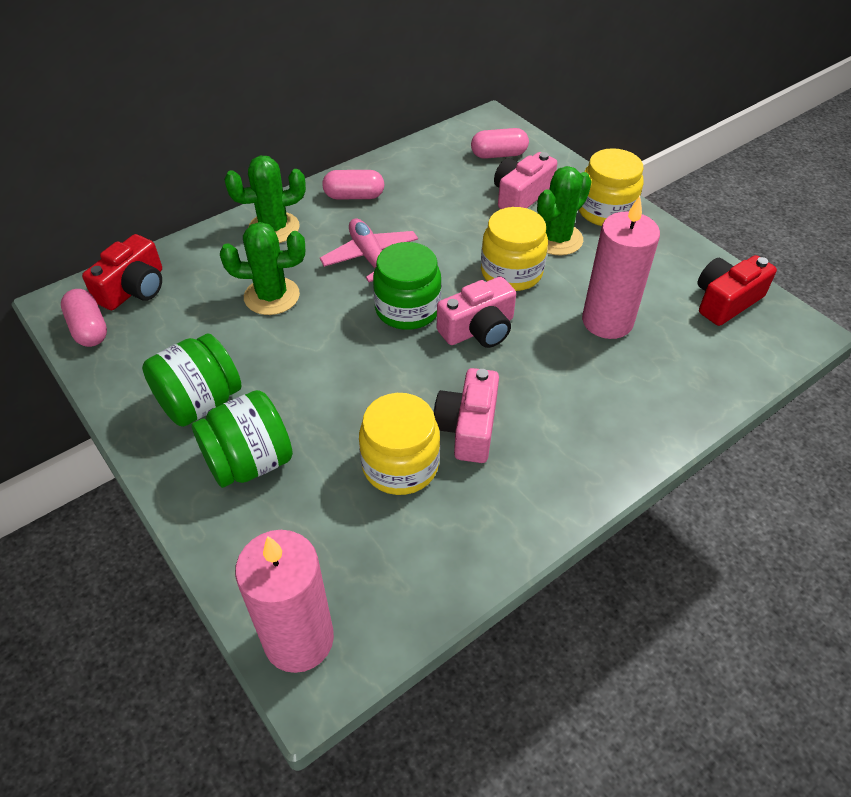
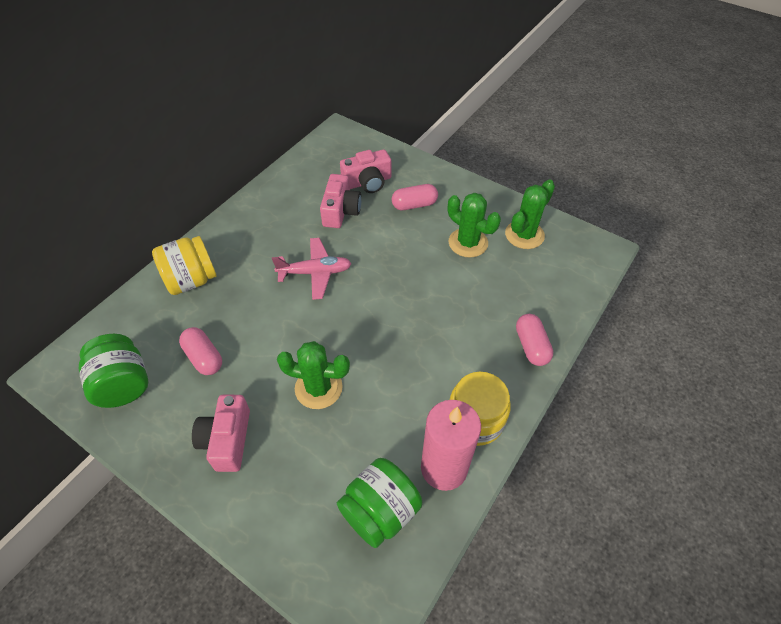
green jar: 3 -> 2
pink candle: 2 -> 1
red camera: 2 -> 0
yellow jar: 3 -> 2

